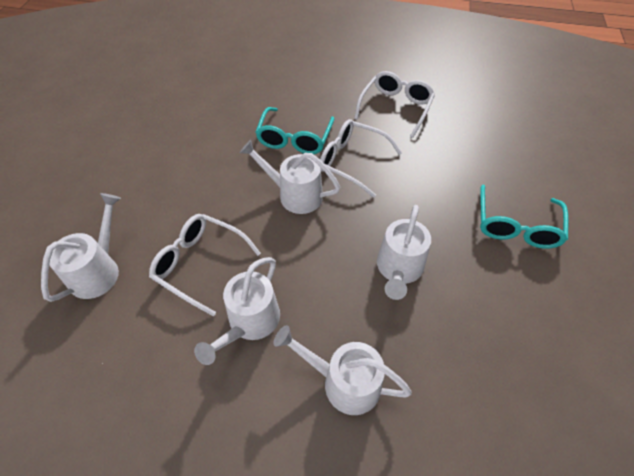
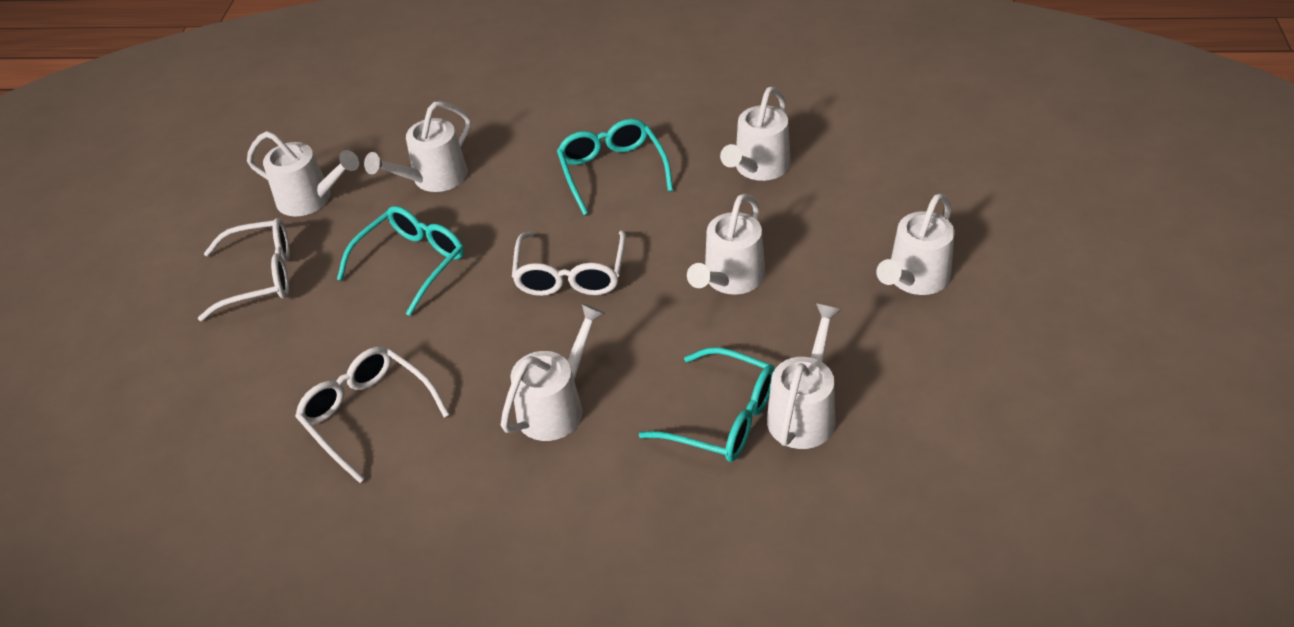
turquoise glasses: 2 -> 3
white watering can: 5 -> 7

